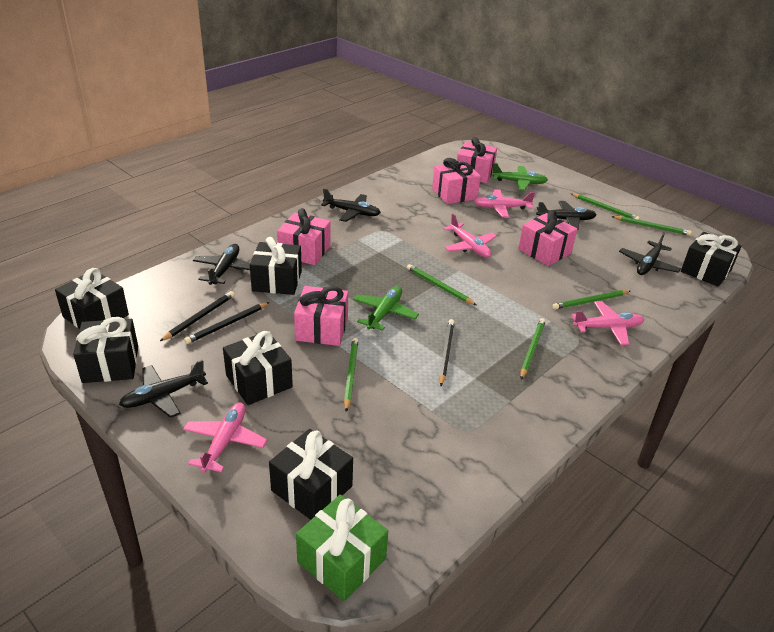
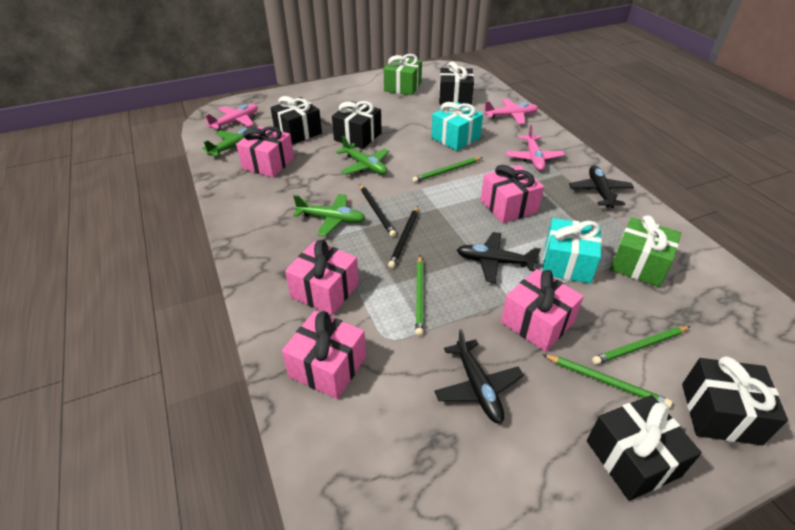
black gift: 6 -> 5
black pencil: 3 -> 2
black plane: 5 -> 3
green gift: 1 -> 2
green pencil: 6 -> 4
green plane: 2 -> 3
pink plane: 4 -> 3
turquoise gift: 0 -> 2

